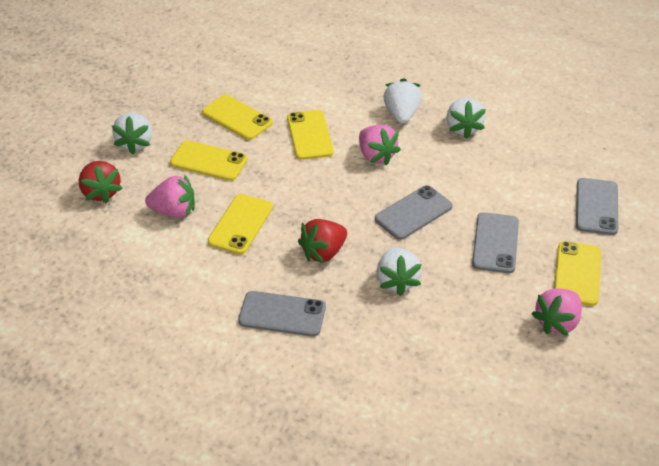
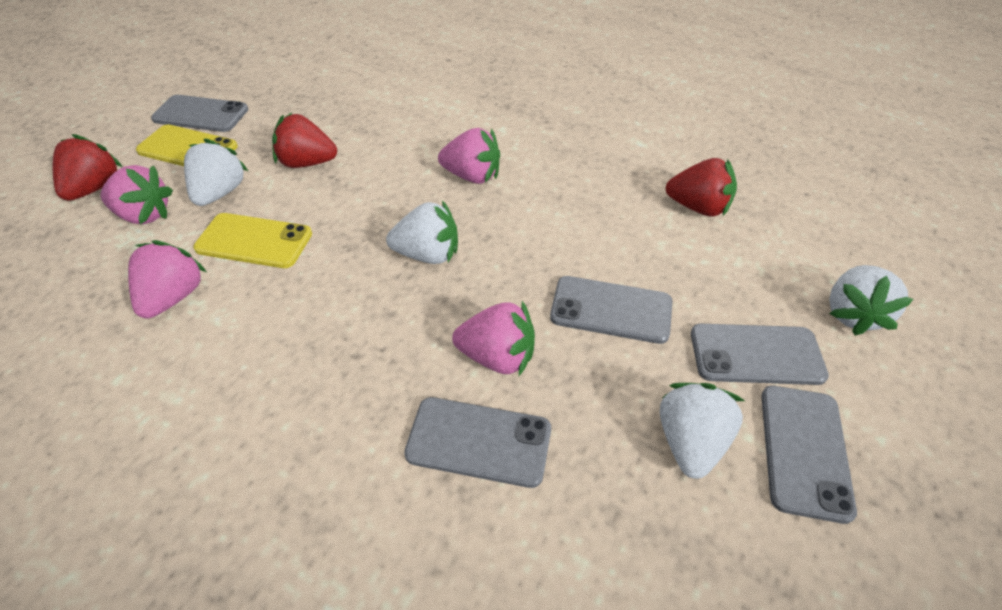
grey phone: 4 -> 5
pink strawberry: 3 -> 4
red strawberry: 2 -> 3
yellow phone: 5 -> 2

